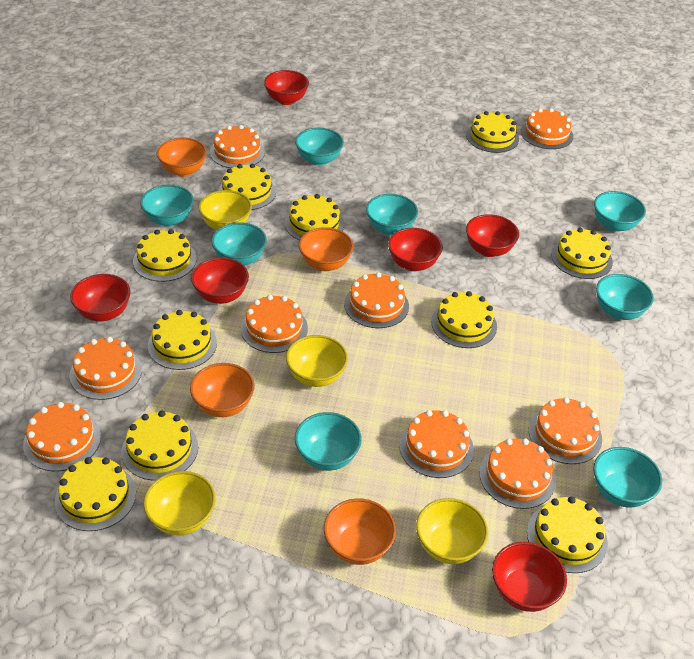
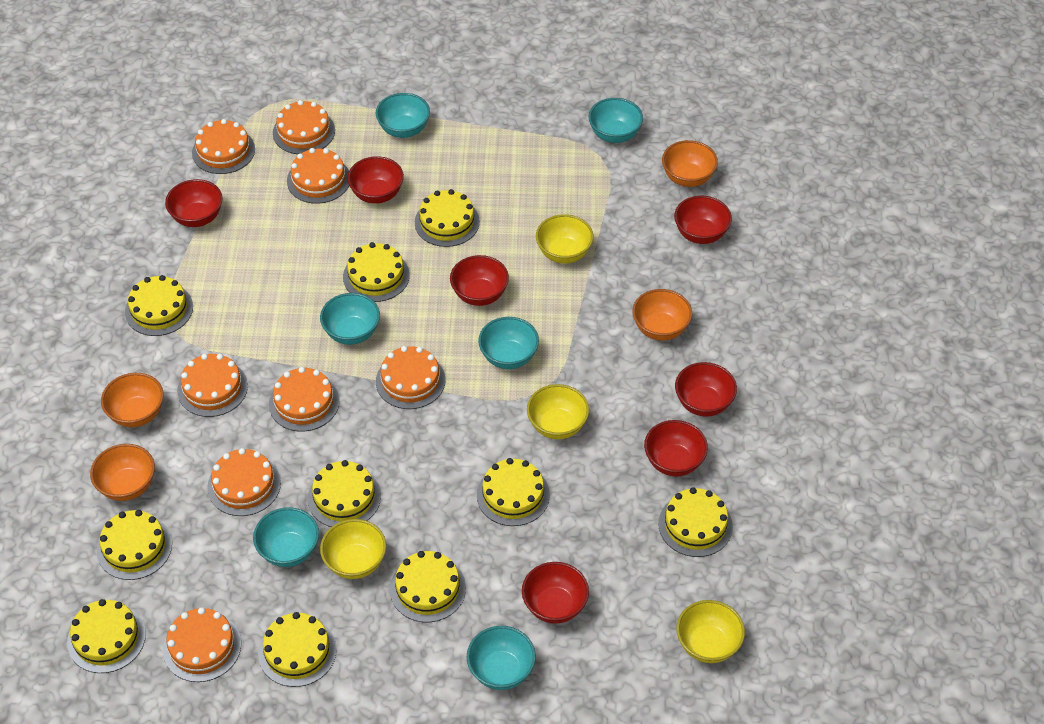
orange cake: 9 -> 8
red bowl: 6 -> 7
turquoise bowl: 8 -> 6

